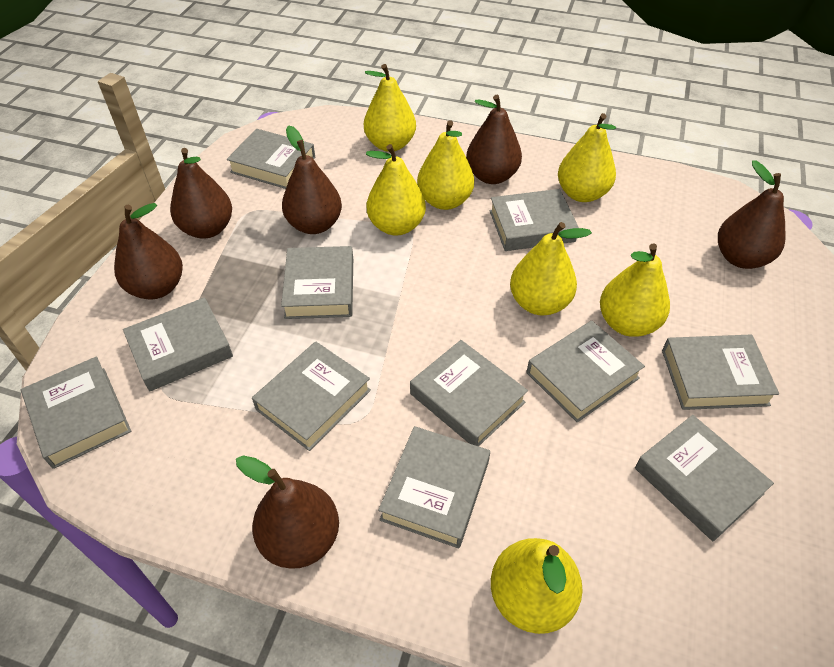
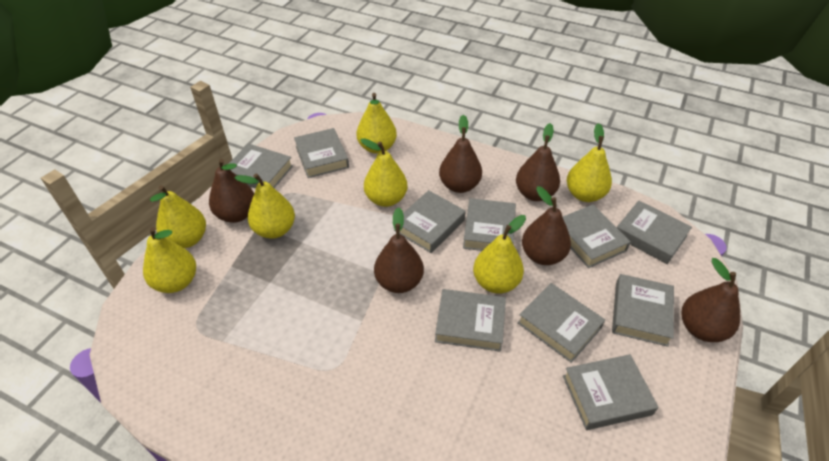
grey book: 11 -> 10

